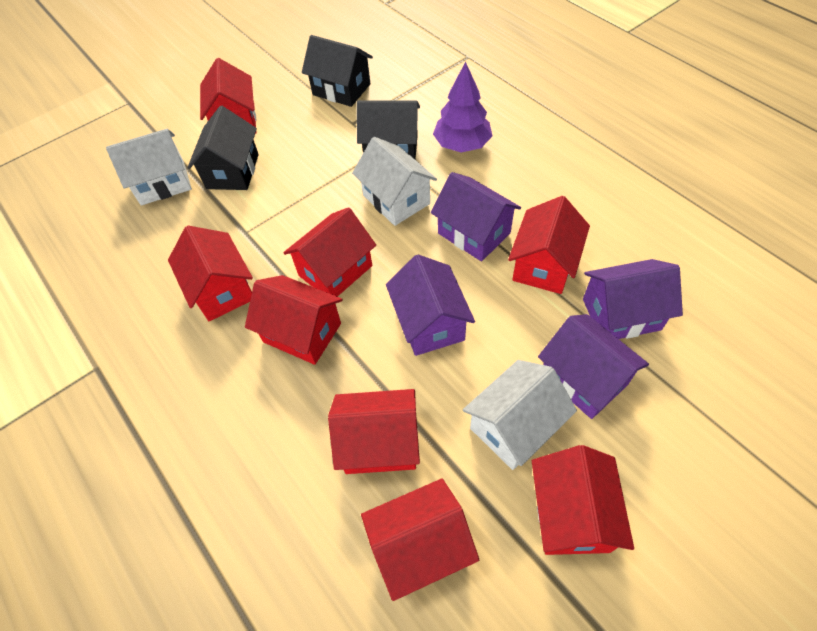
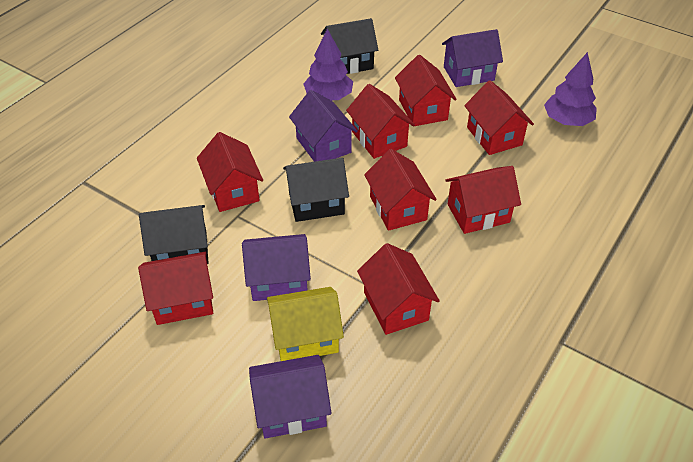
purple tree: 1 -> 2
white house: 3 -> 0
yellow house: 0 -> 1

